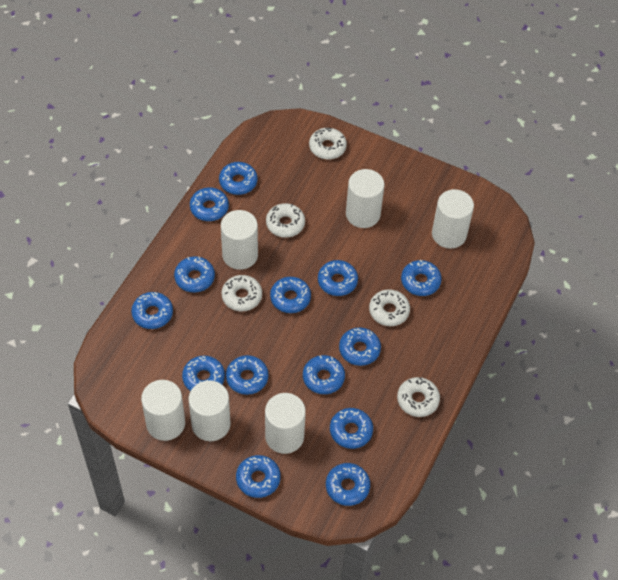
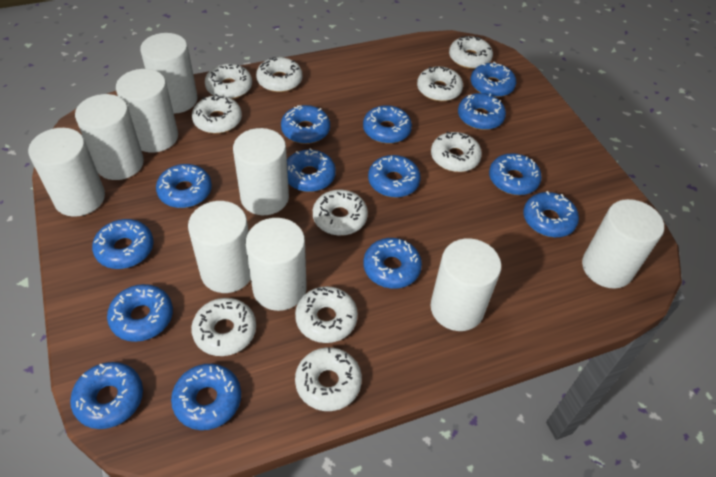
white cylinder: 6 -> 9
white donut: 5 -> 10

